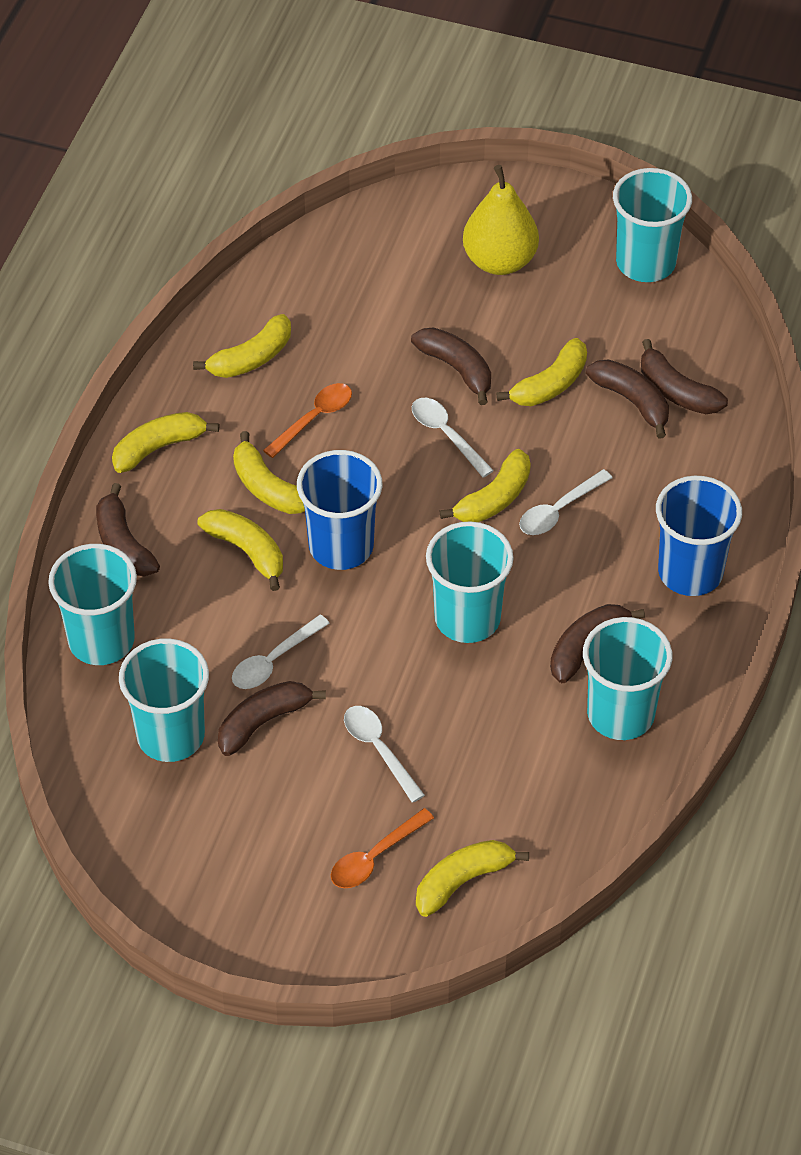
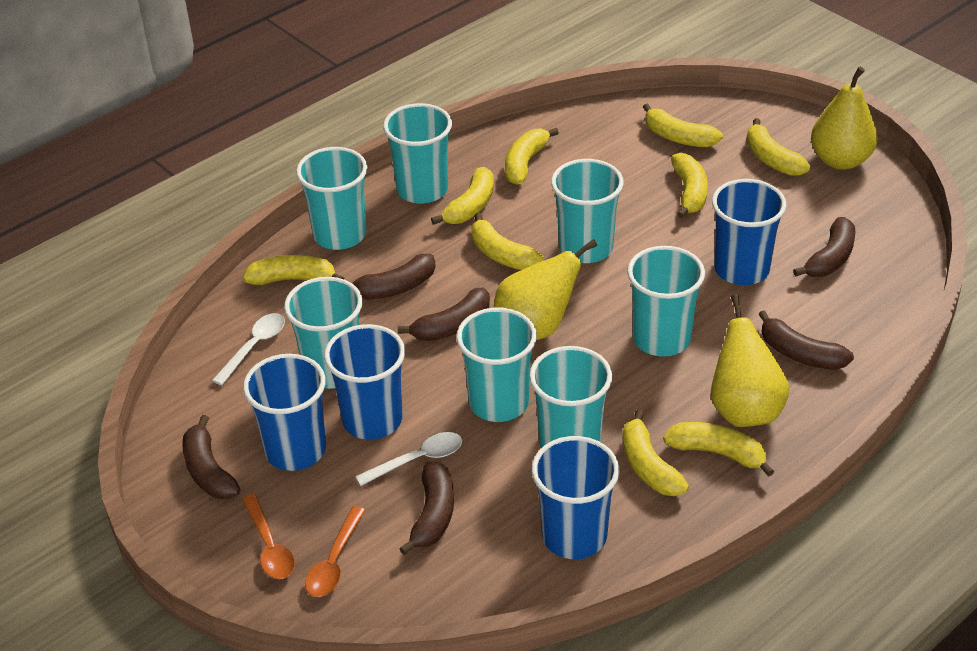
blue cup: 2 -> 4
turquoise cup: 5 -> 7
white spoon: 4 -> 2
yellow banana: 7 -> 9
yellow pear: 1 -> 3

